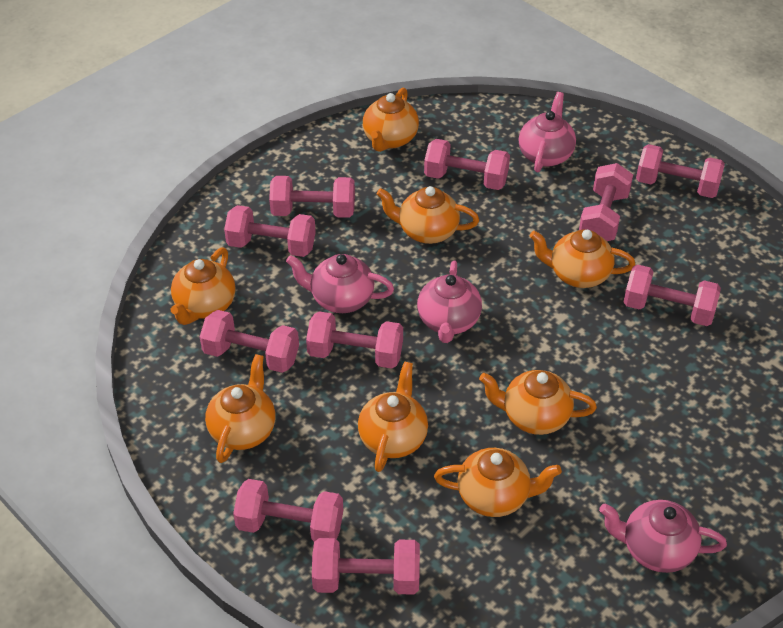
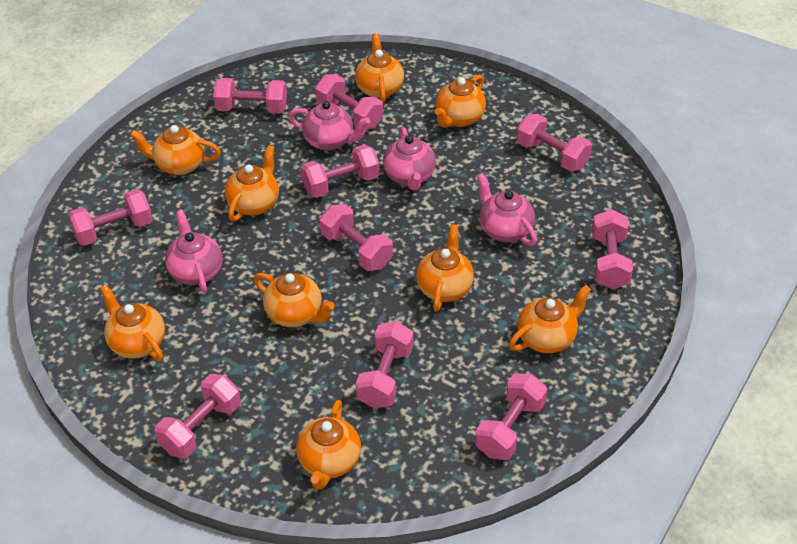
orange teapot: 8 -> 9

